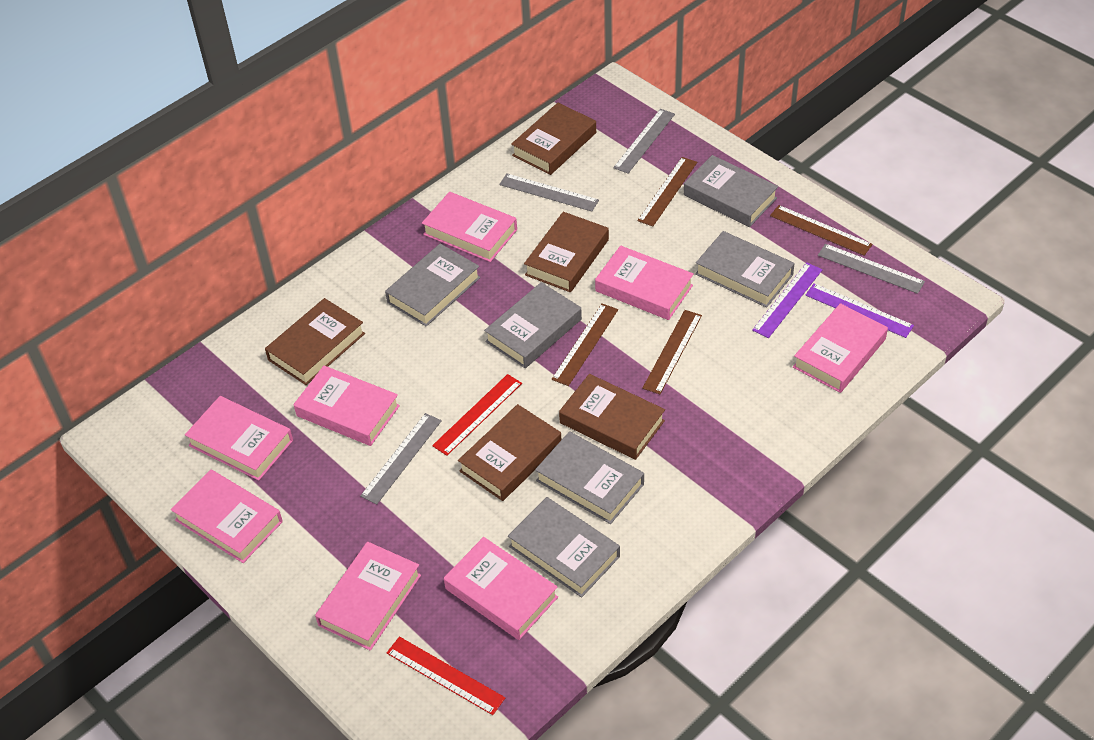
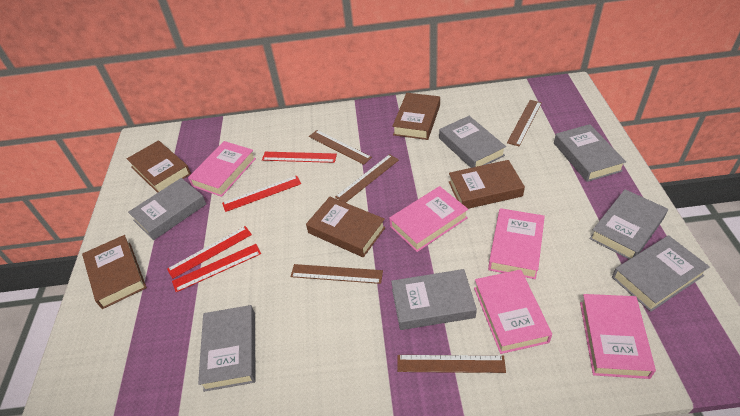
brown ruler: 4 -> 5
grey book: 6 -> 7
grey ruler: 4 -> 0
pink book: 8 -> 5
purple ruler: 2 -> 0
red ruler: 2 -> 4

